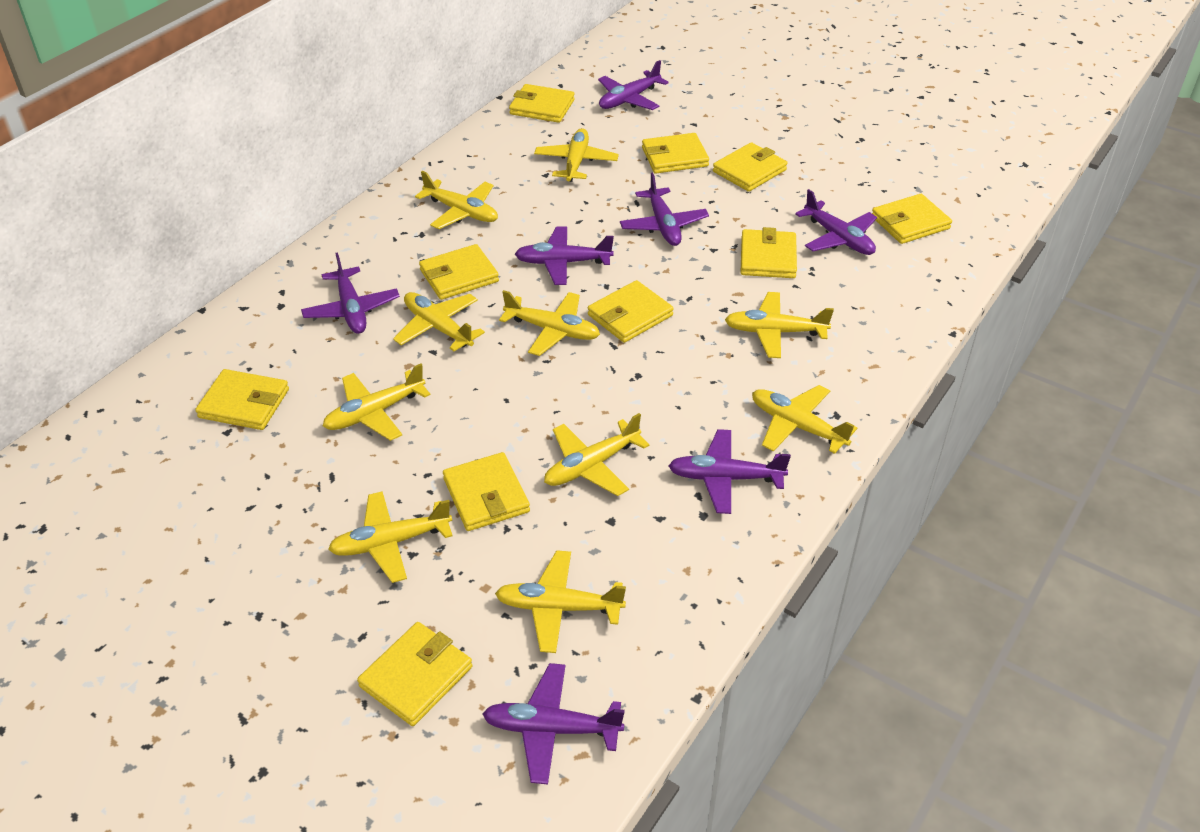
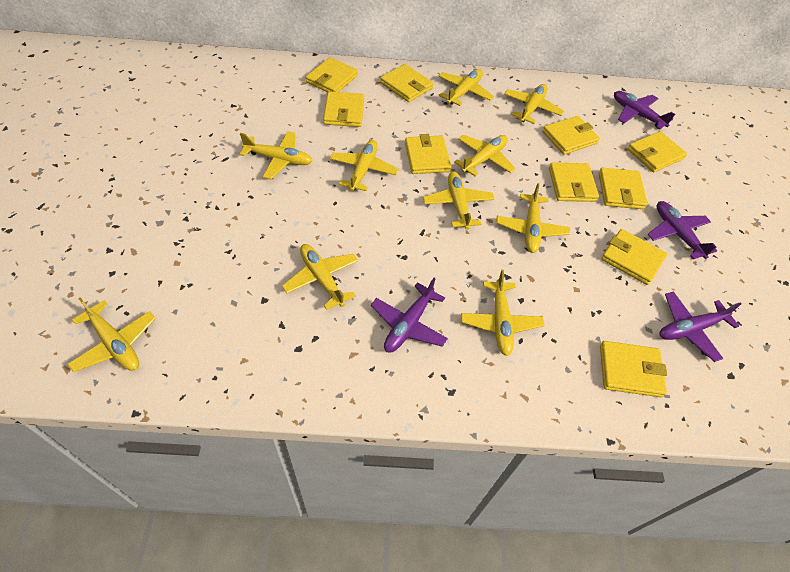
purple plane: 7 -> 4

